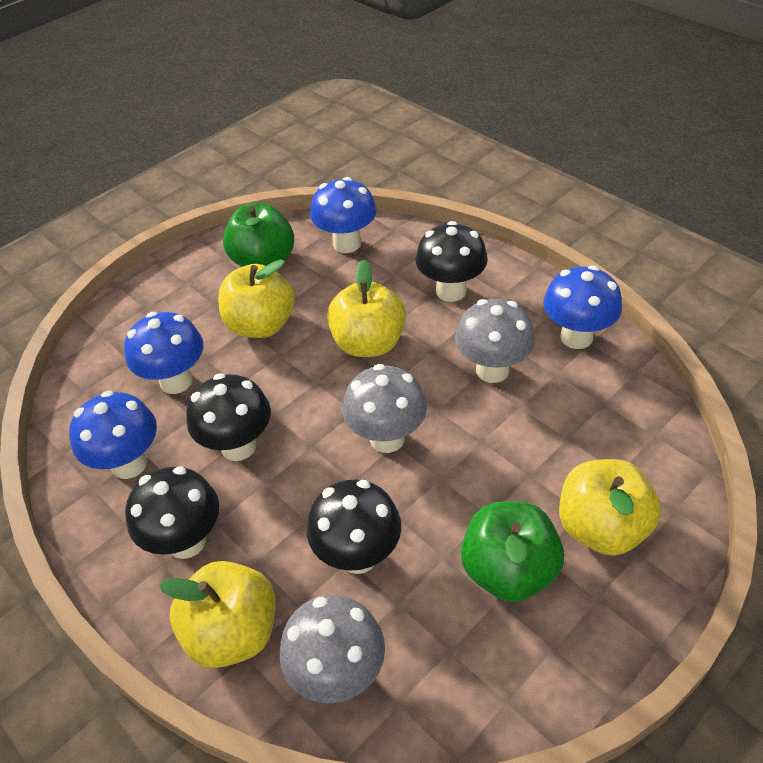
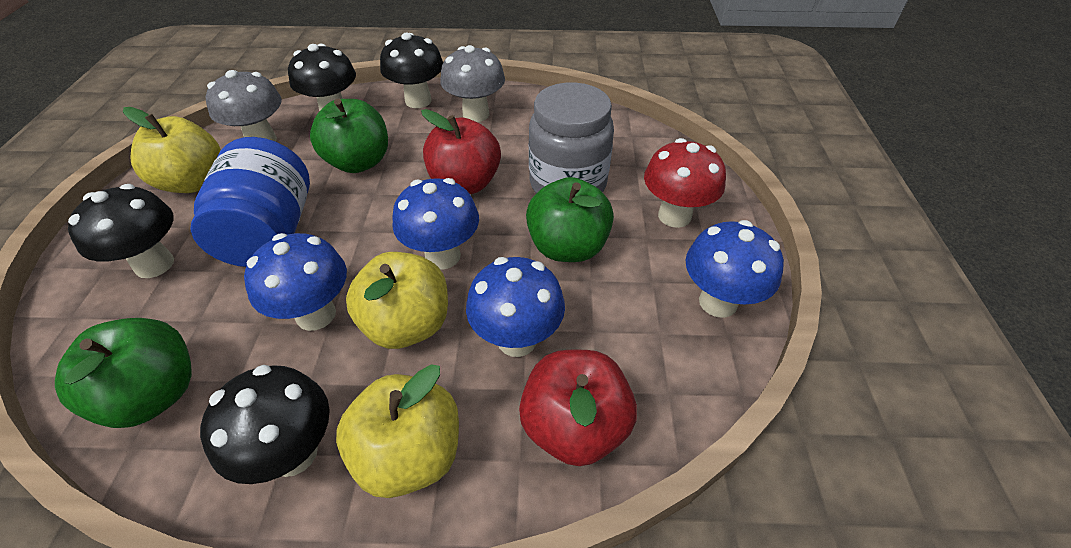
blue jar: 0 -> 1
green apple: 2 -> 3
grey jar: 0 -> 1
grey mushroom: 3 -> 2
red apple: 0 -> 2
red mushroom: 0 -> 1
yellow apple: 4 -> 3

